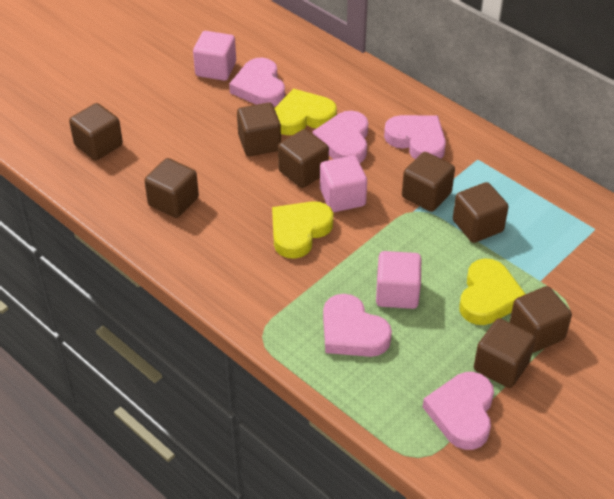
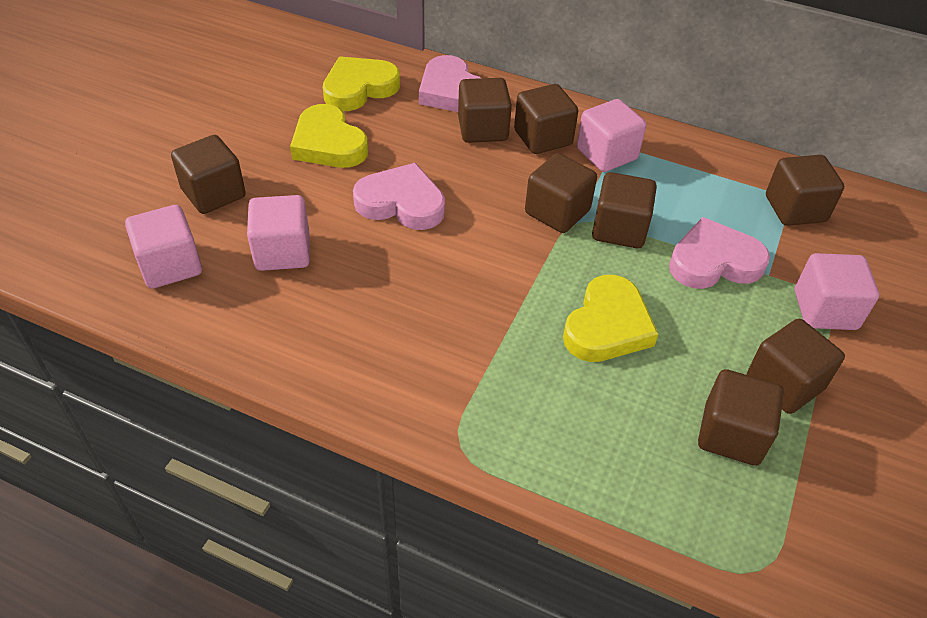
pink cube: 3 -> 4
pink heart: 5 -> 3

